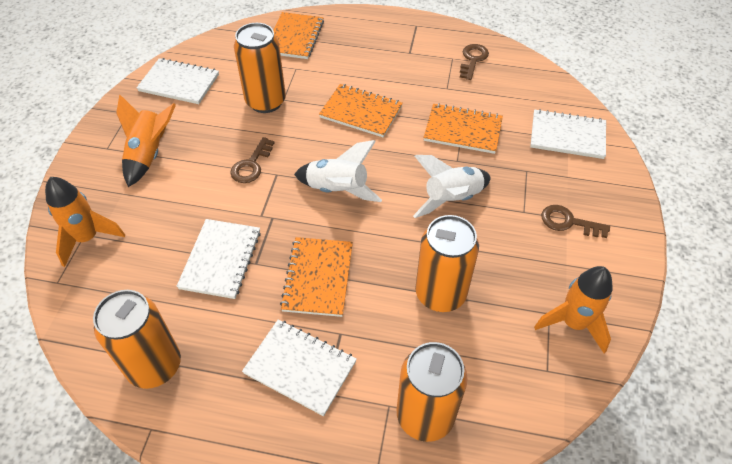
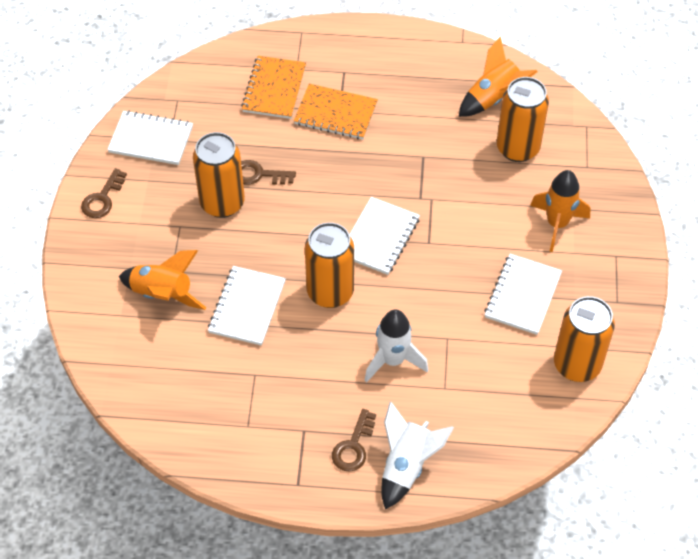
orange notebook: 4 -> 2

